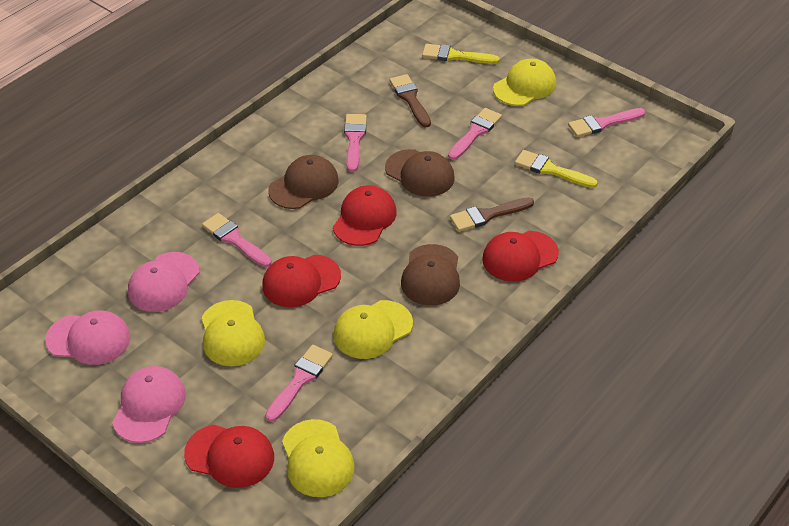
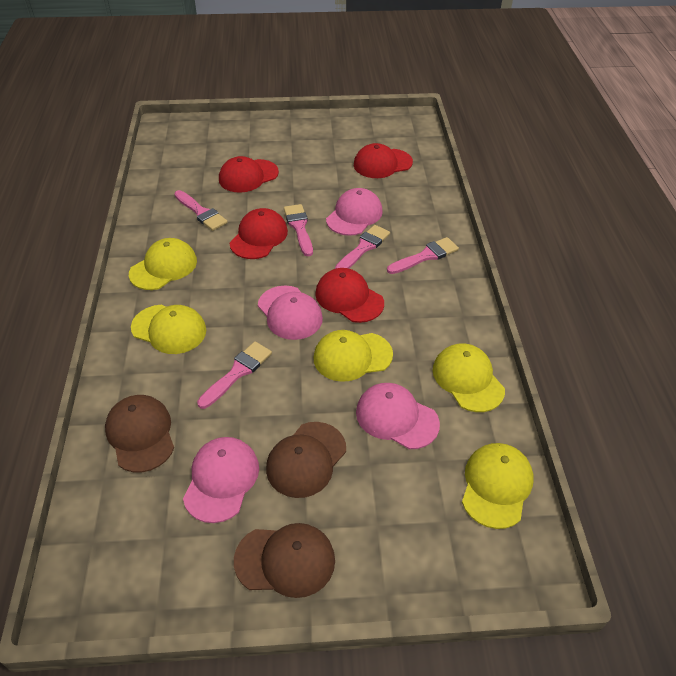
brown brush: 2 -> 0
pink cap: 3 -> 4
yellow brush: 2 -> 0
yellow cap: 4 -> 5

